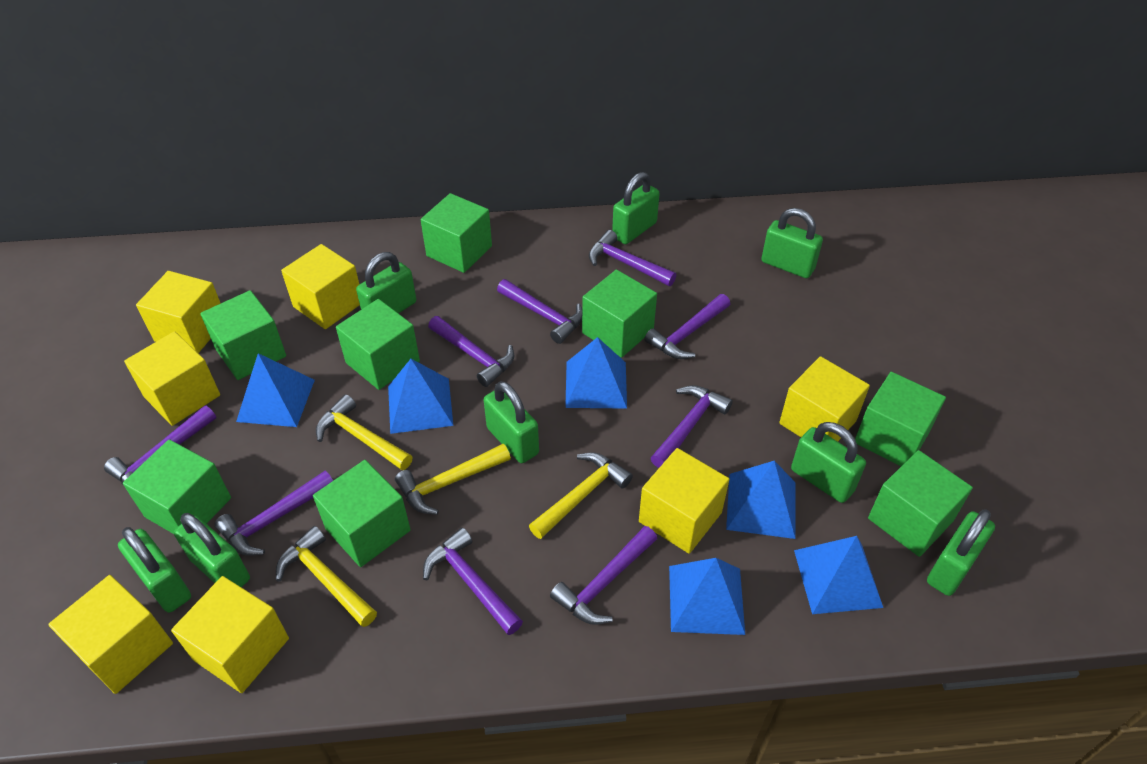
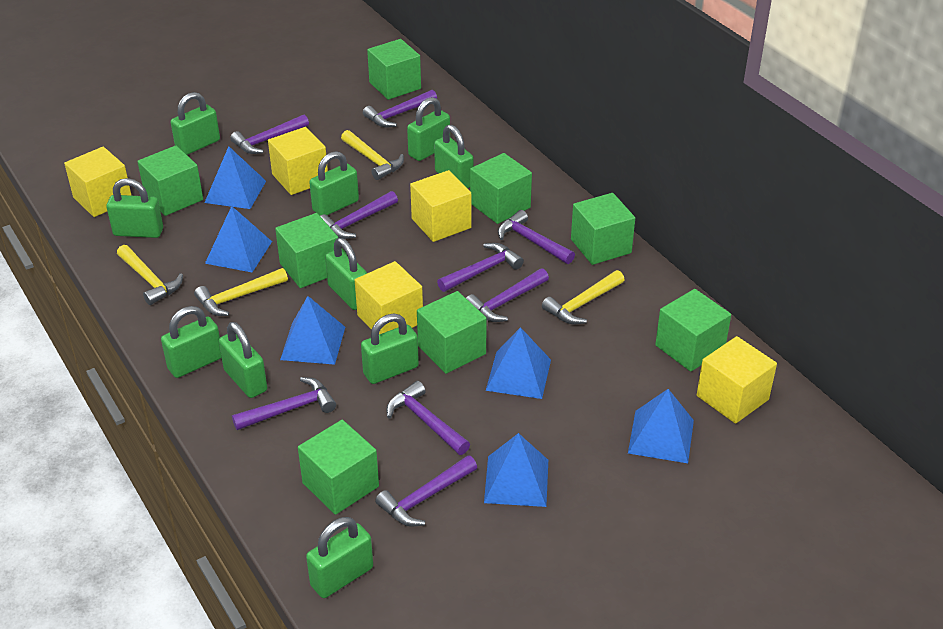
green padlock: 8 -> 10
yellow cube: 7 -> 5

